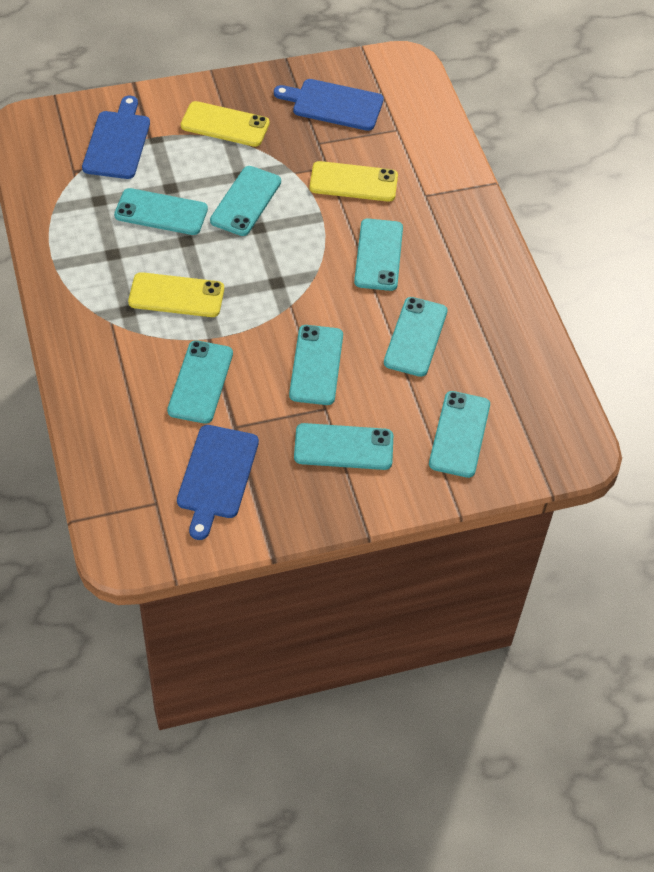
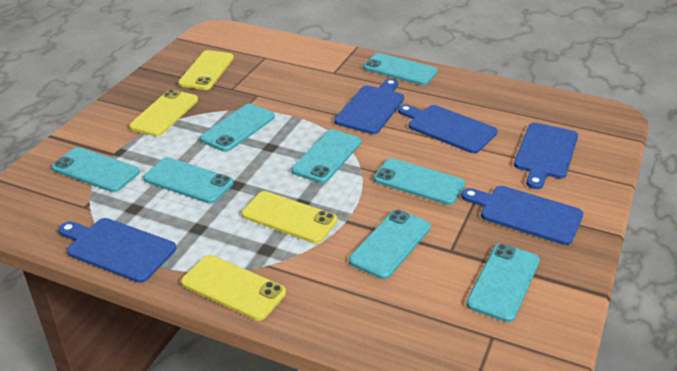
blue cutting board: 3 -> 5
yellow phone: 3 -> 4

